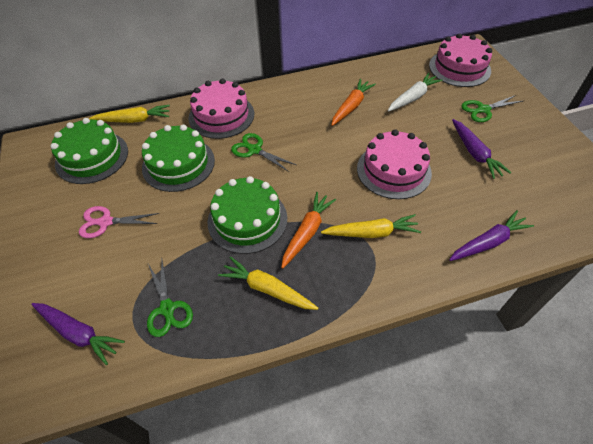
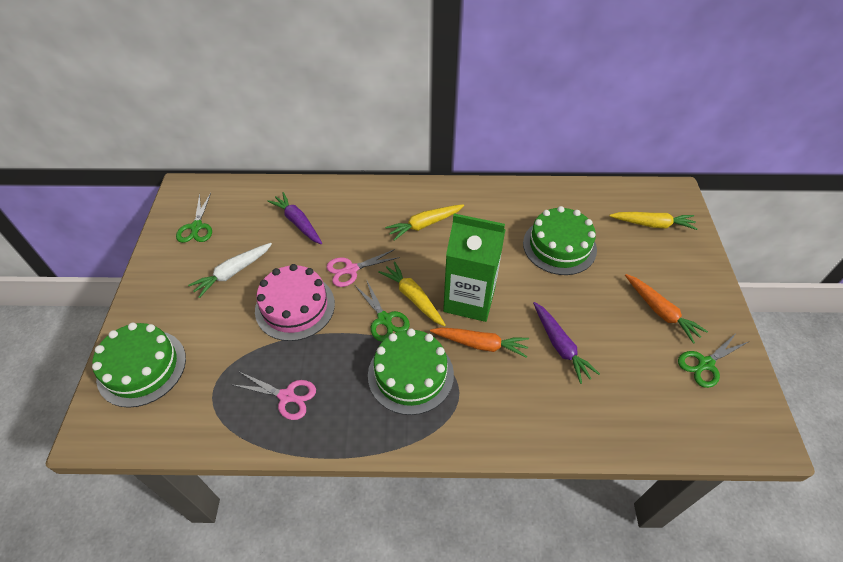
green carton: 0 -> 1
pink cake: 3 -> 1
pink scissors: 1 -> 2
purple carrot: 3 -> 2

